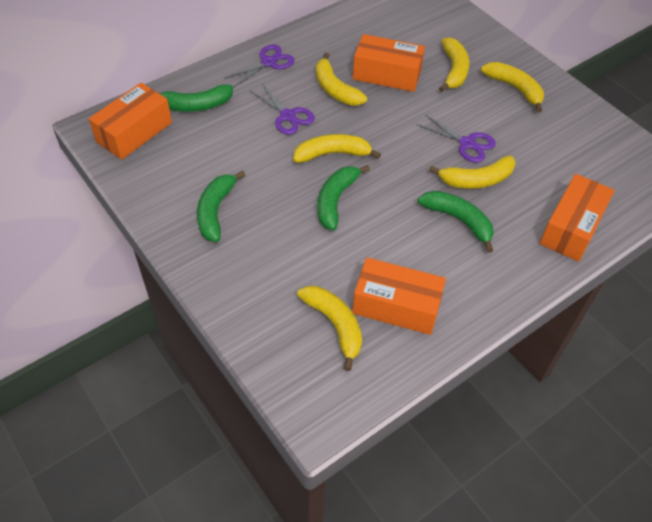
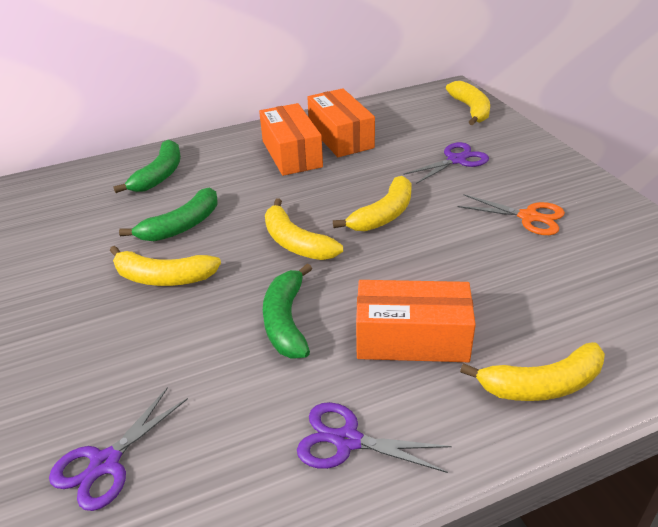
green banana: 4 -> 3
orange box: 4 -> 3
orange scissors: 0 -> 1
yellow banana: 6 -> 5

